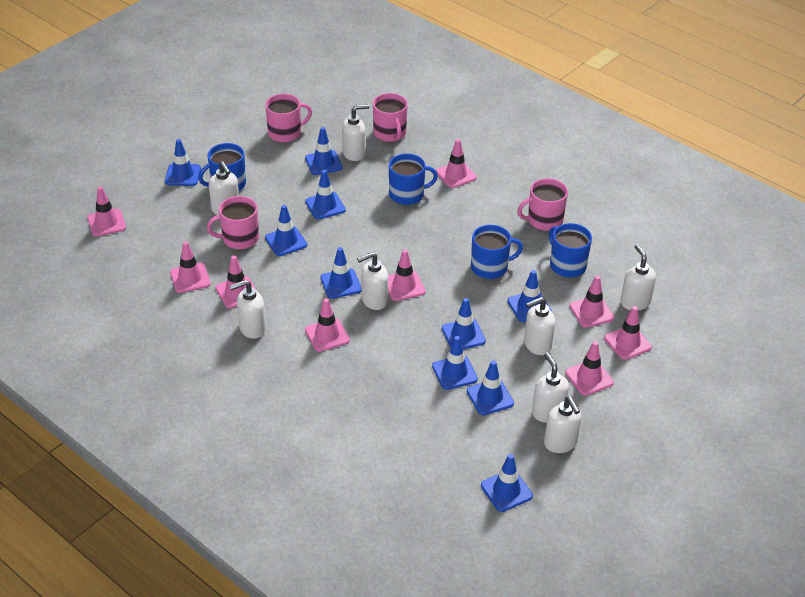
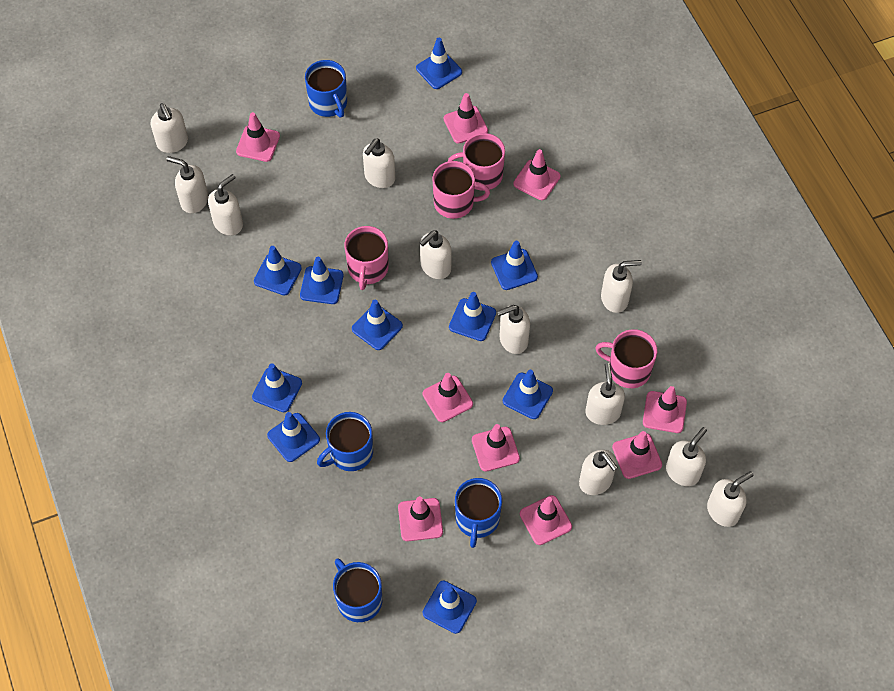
white soap dispenser: 8 -> 11

